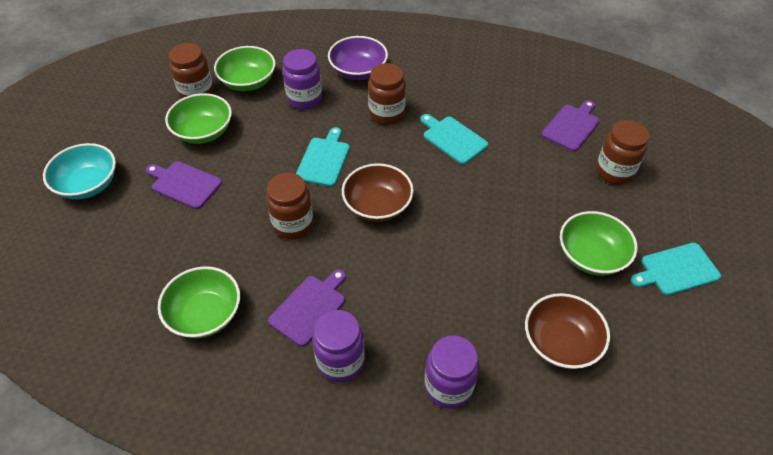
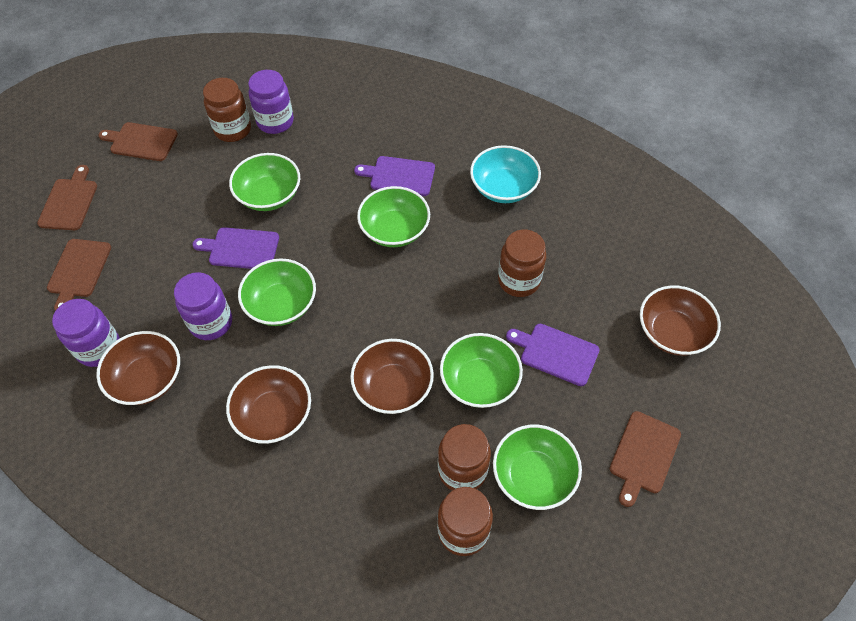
brown bowl: 2 -> 4
brown cutting board: 0 -> 4
green bowl: 4 -> 5
purple bowl: 1 -> 0
turquoise cutting board: 3 -> 0

